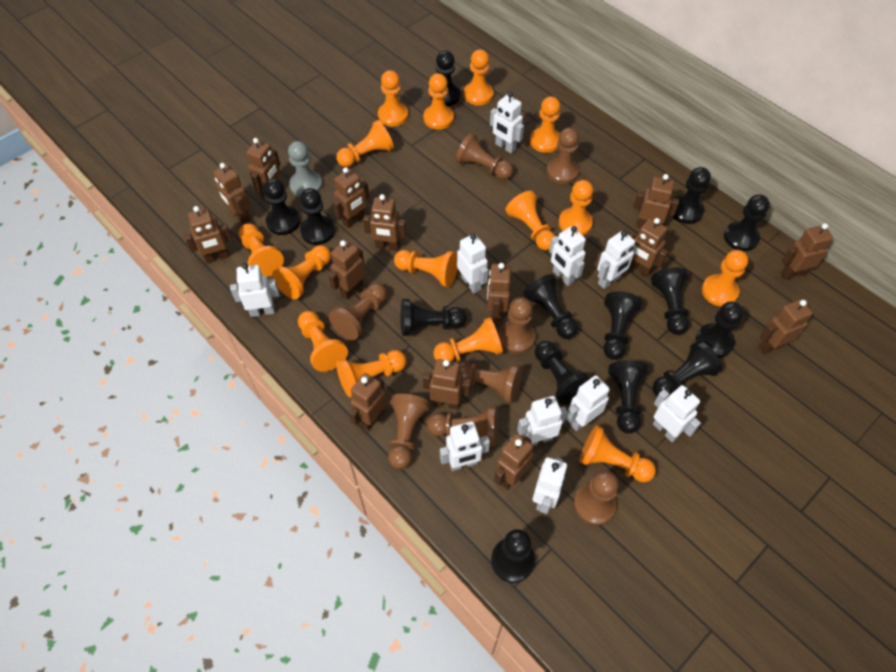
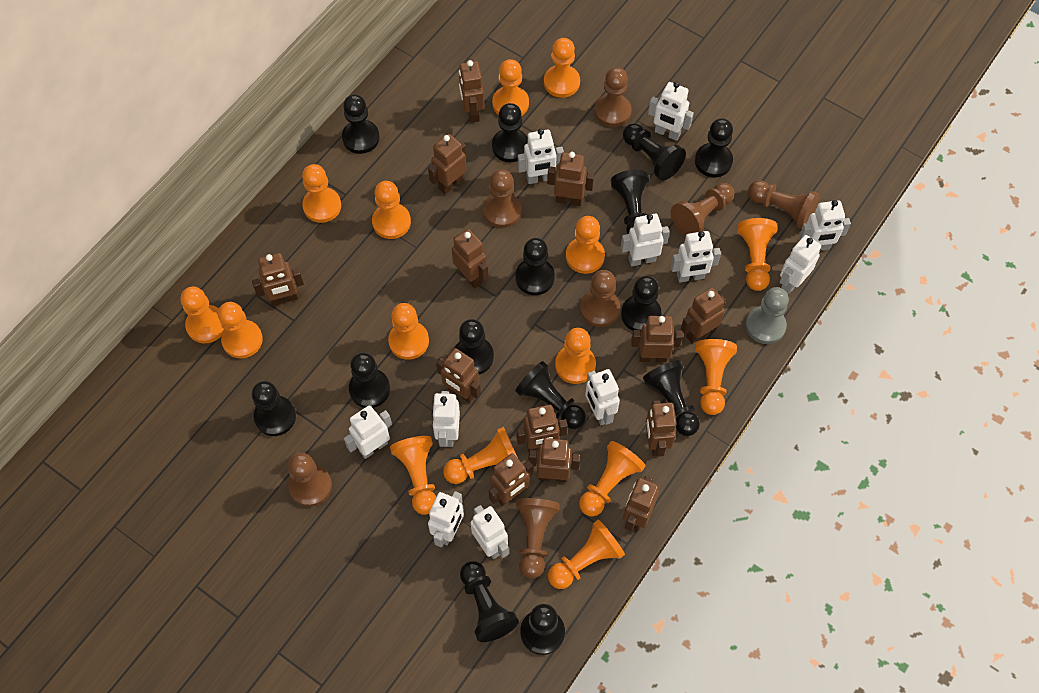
brown pawn: 8 -> 7
brown robot: 14 -> 13
white robot: 10 -> 11

